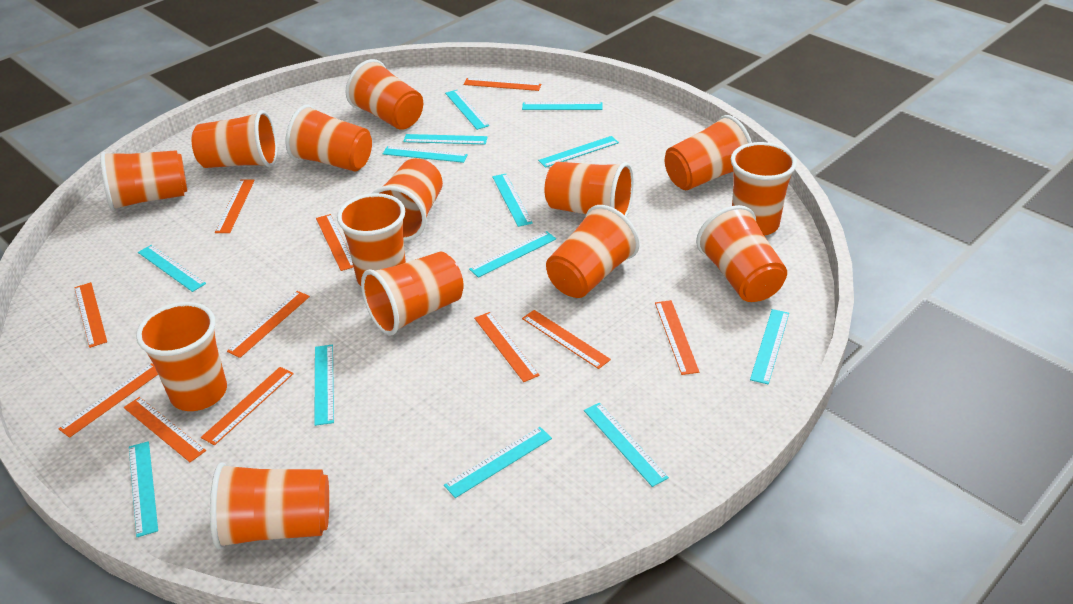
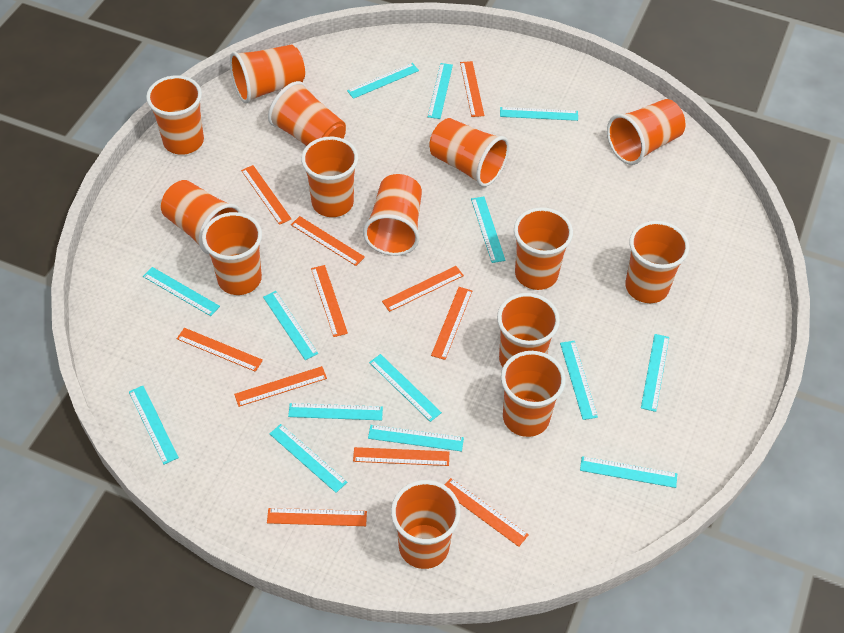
turquoise ruler: 13 -> 14

